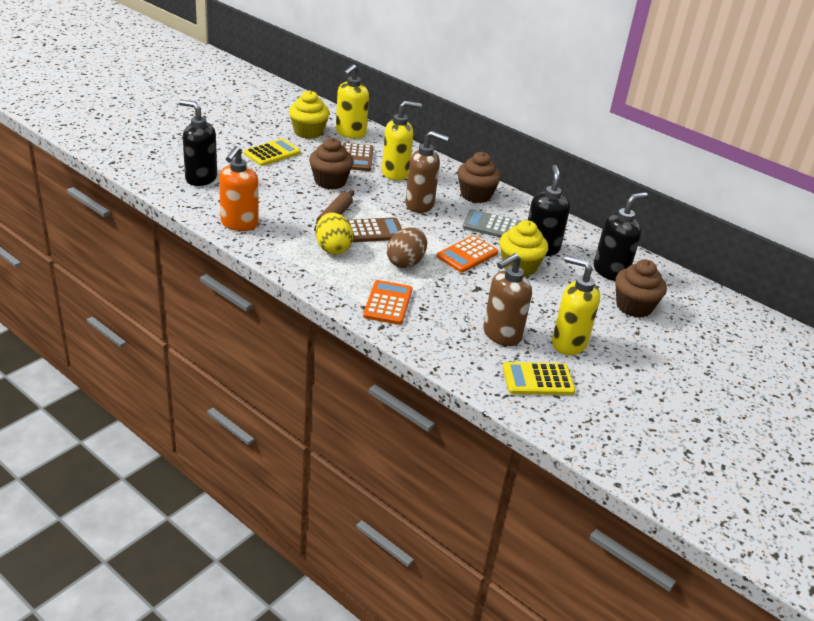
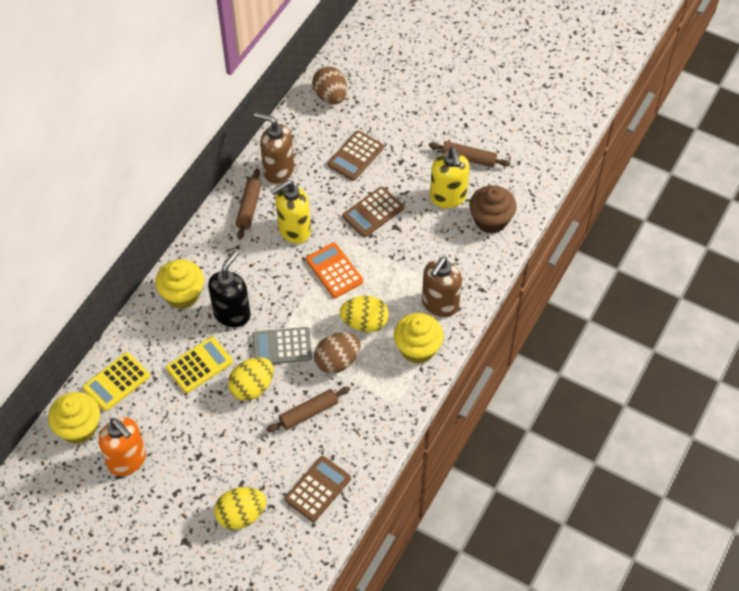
black soap dispenser: 3 -> 1
brown calculator: 2 -> 3
brown cupcake: 3 -> 1
brown egg: 1 -> 2
brown rolling pin: 1 -> 3
orange calculator: 2 -> 1
yellow cupcake: 2 -> 3
yellow egg: 1 -> 3
yellow soap dispenser: 3 -> 2

